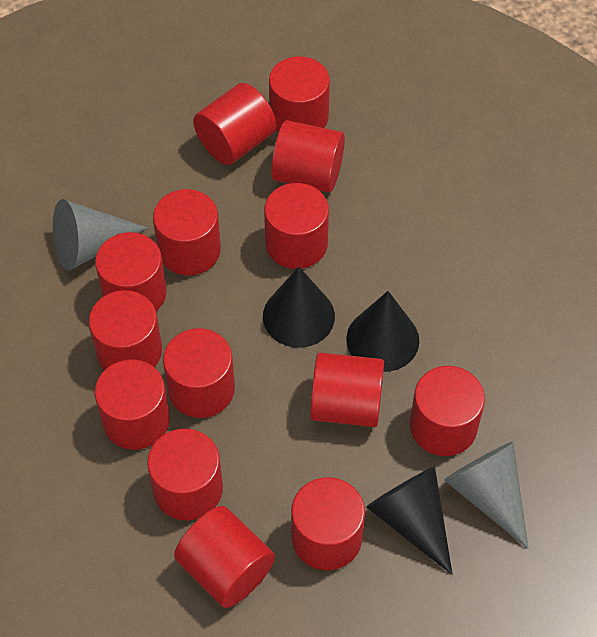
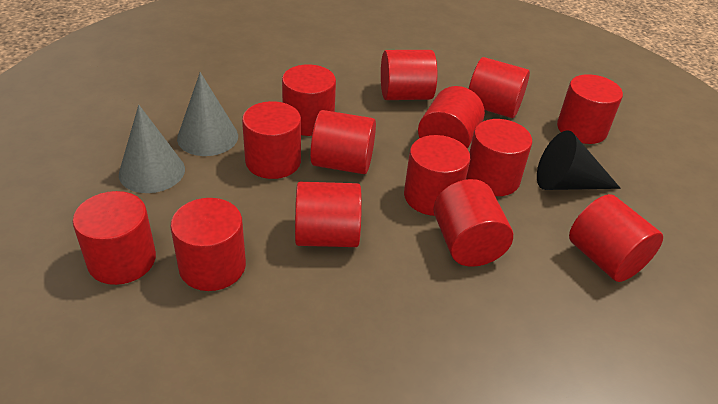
black cone: 3 -> 1

